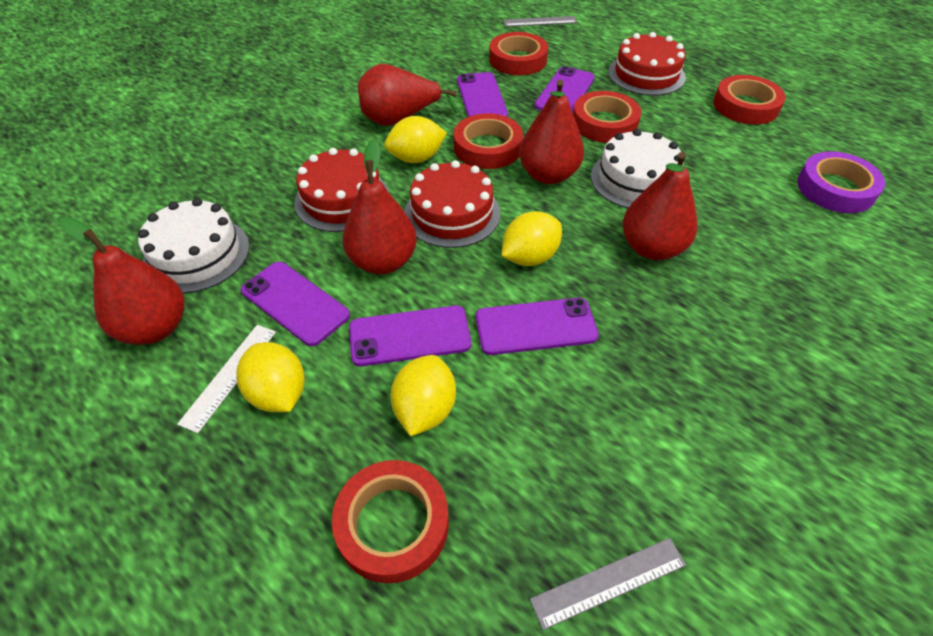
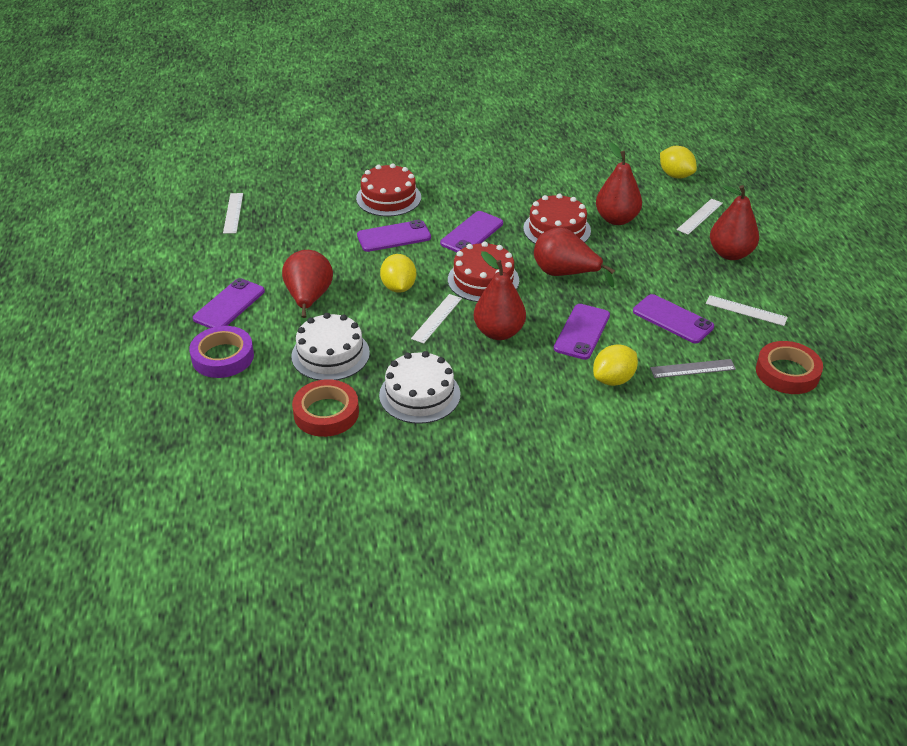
grey ruler: 2 -> 1
red tape: 5 -> 2
white ruler: 1 -> 4
yellow lemon: 4 -> 3

